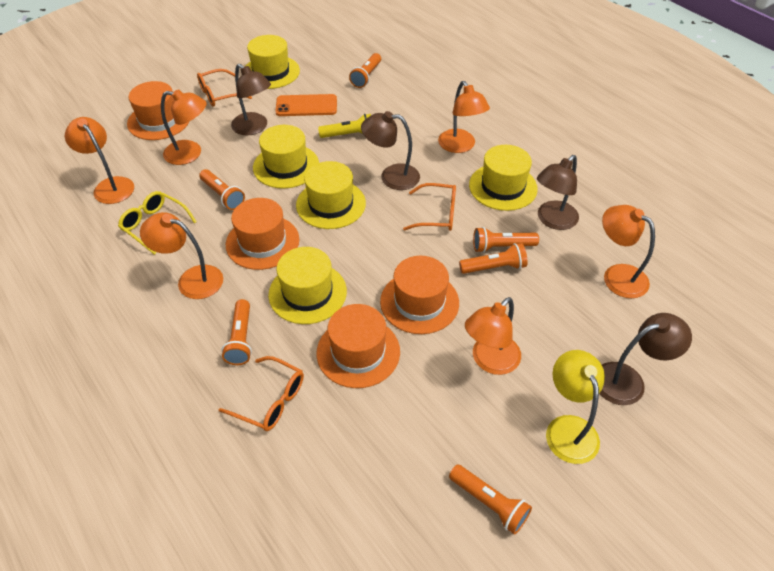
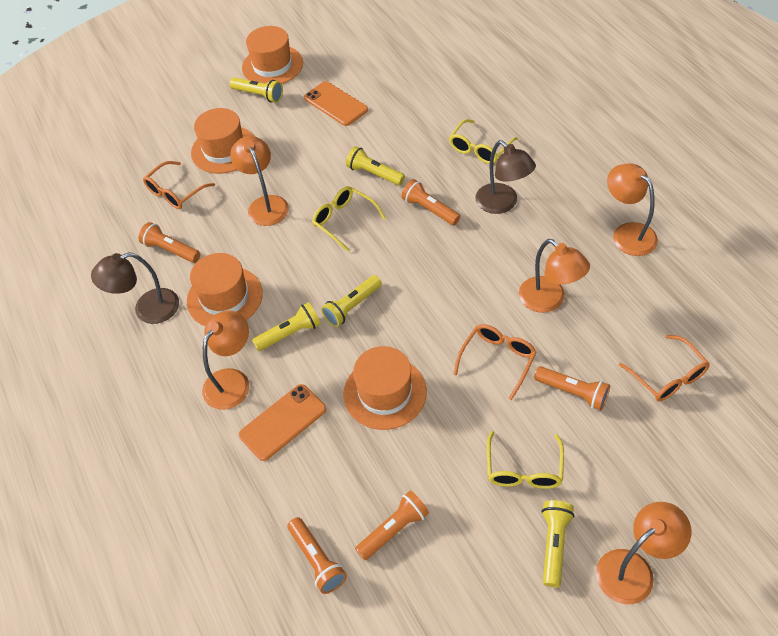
brown lamp: 4 -> 2
orange flashlight: 6 -> 5
orange lamp: 6 -> 5
orange phone: 1 -> 2
yellow flashlight: 1 -> 5
yellow glasses: 1 -> 3
yellow hat: 5 -> 0
yellow lamp: 1 -> 0

